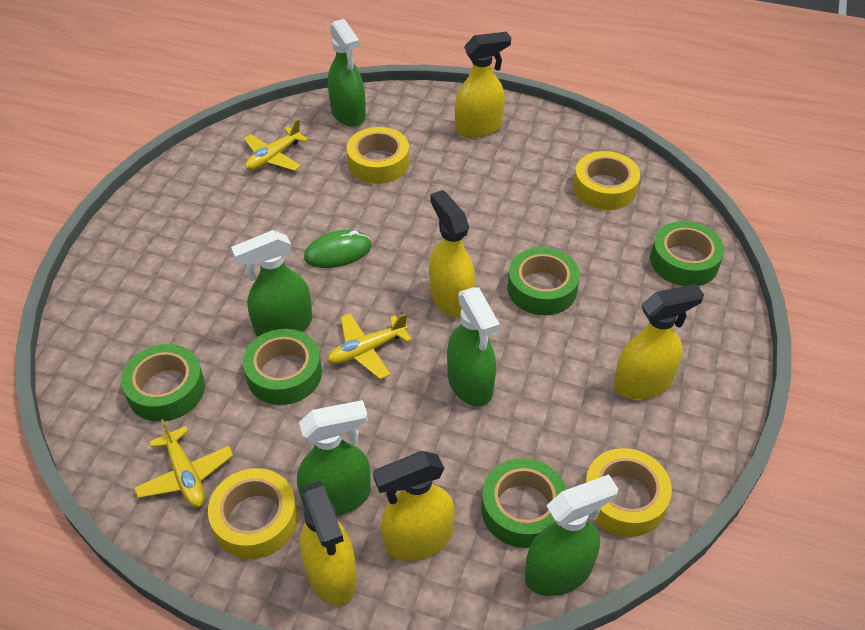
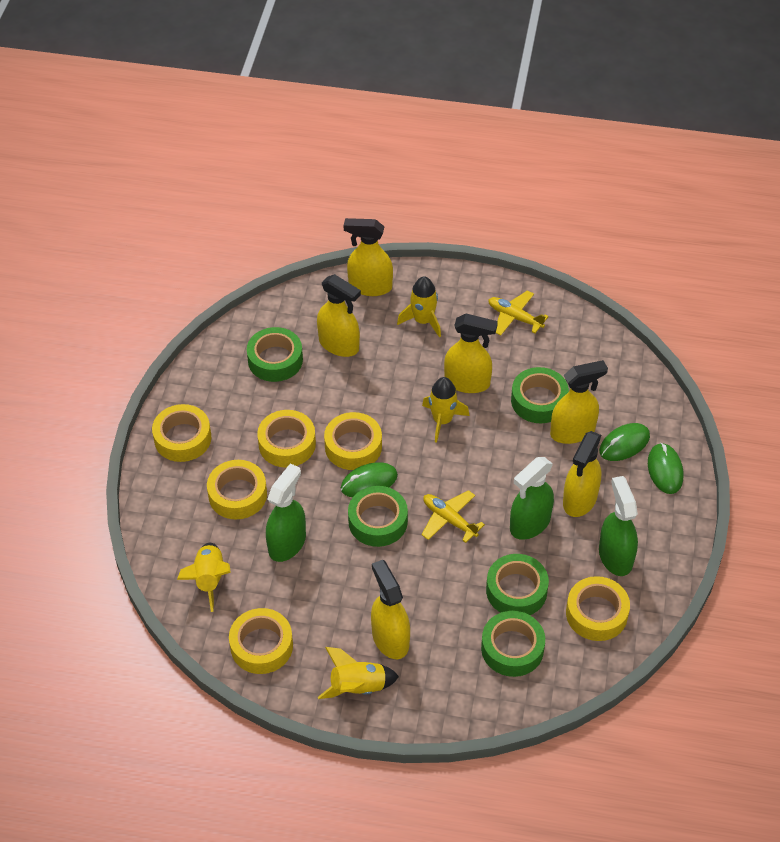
green mouse: 1 -> 3
green spray bottle: 5 -> 3
yellow plane: 3 -> 2
yellow rocket: 0 -> 4
yellow spray bottle: 5 -> 6
yellow tape: 4 -> 6

